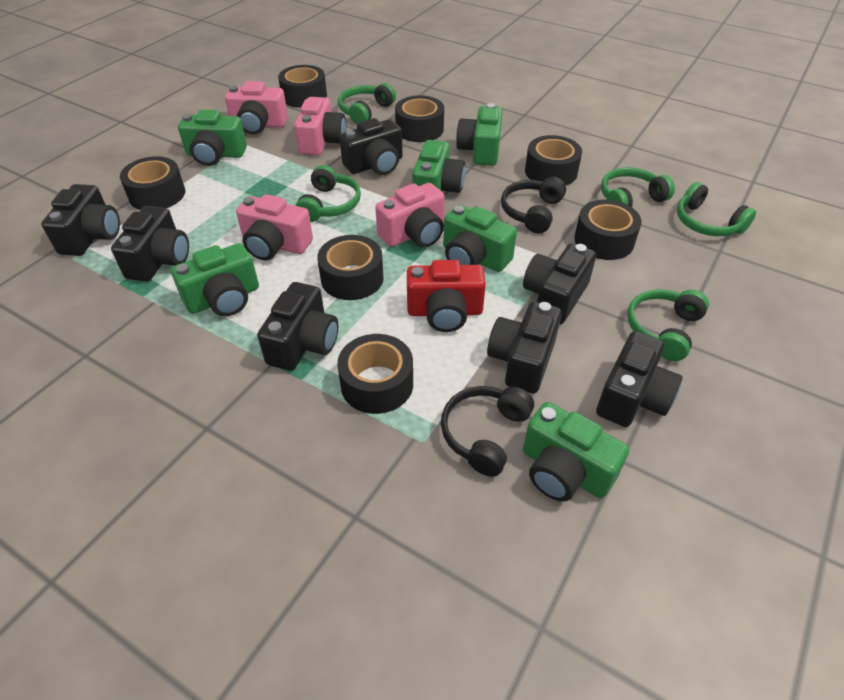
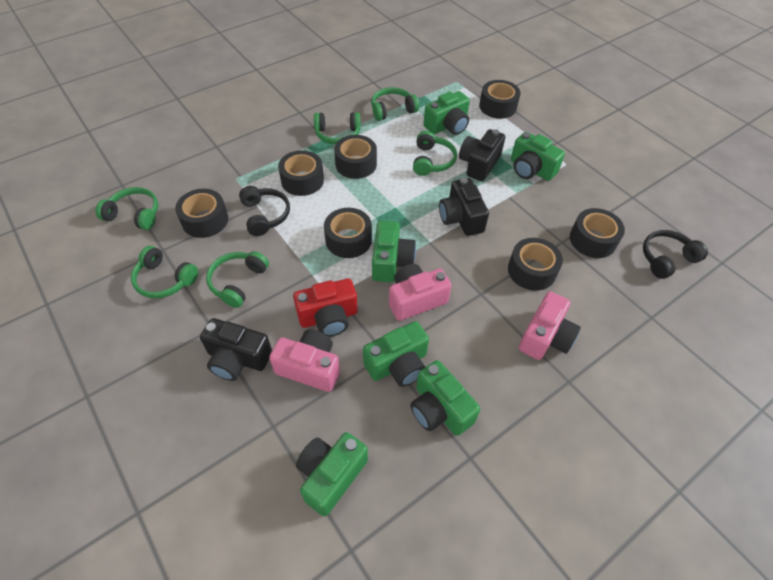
black camera: 7 -> 3
green headphones: 5 -> 6
pink camera: 4 -> 3

